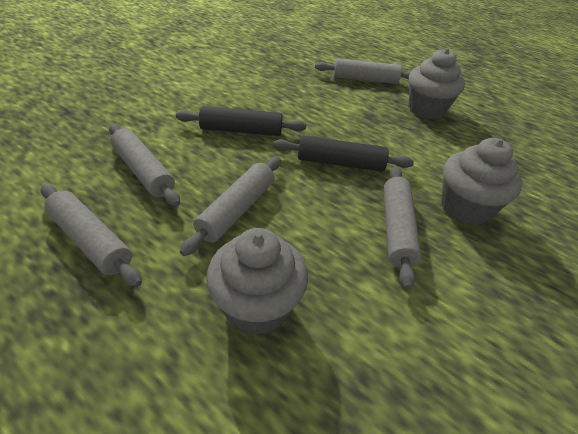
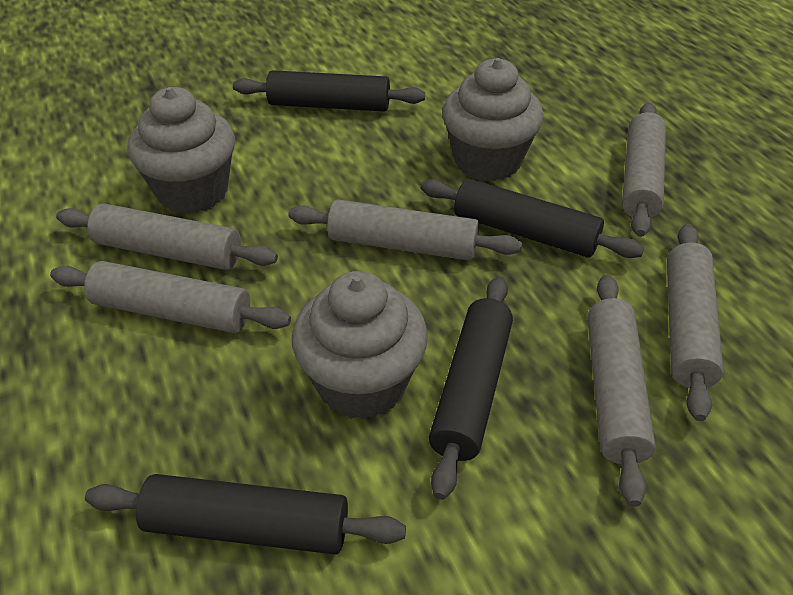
black rolling pin: 2 -> 4
grey rolling pin: 5 -> 6

